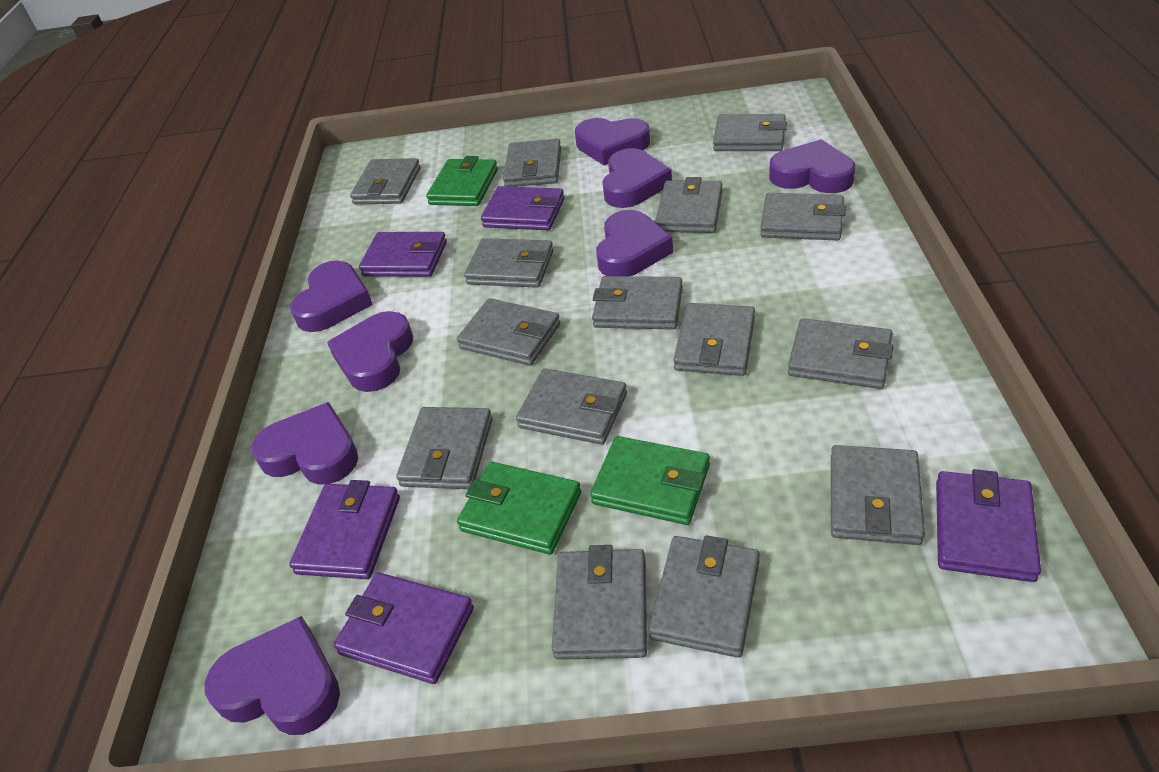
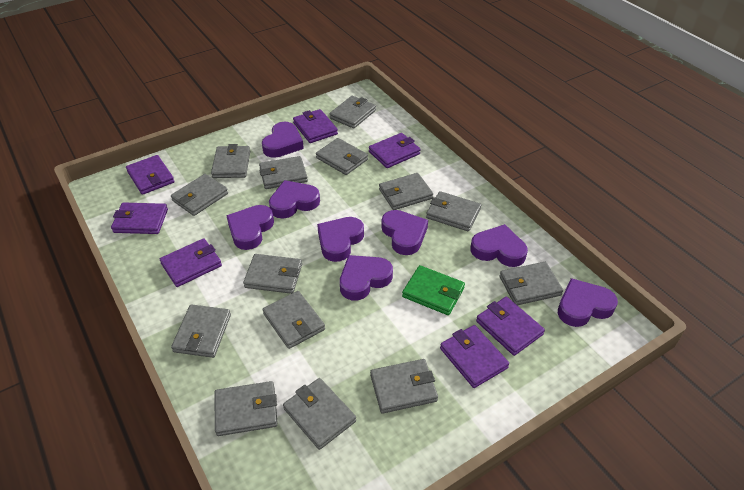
green wallet: 3 -> 1
grey wallet: 15 -> 14
purple wallet: 5 -> 7

